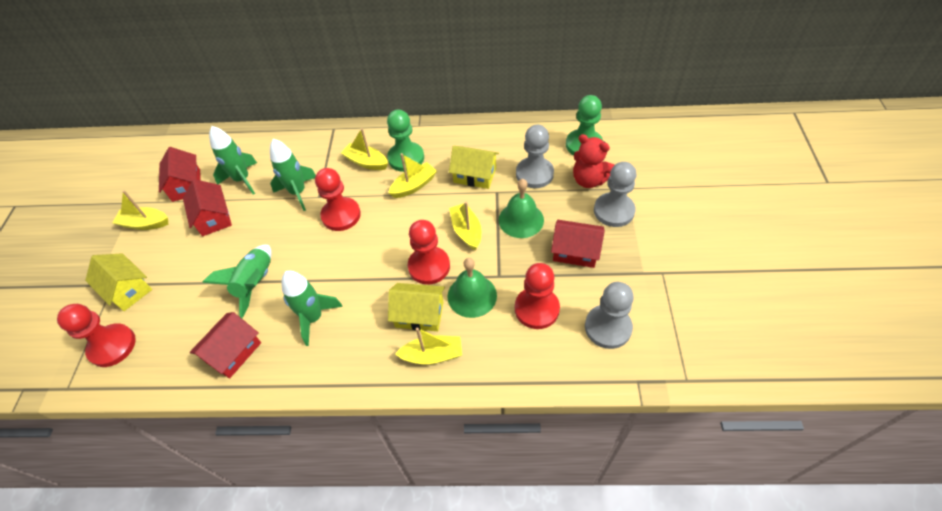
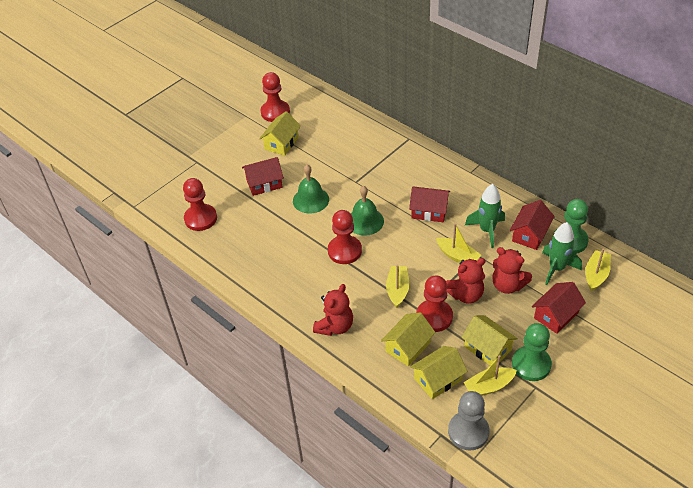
green rocket: 4 -> 2
grey pawn: 3 -> 1
red teddy bear: 1 -> 3
yellow boat: 5 -> 4
yellow house: 3 -> 4

